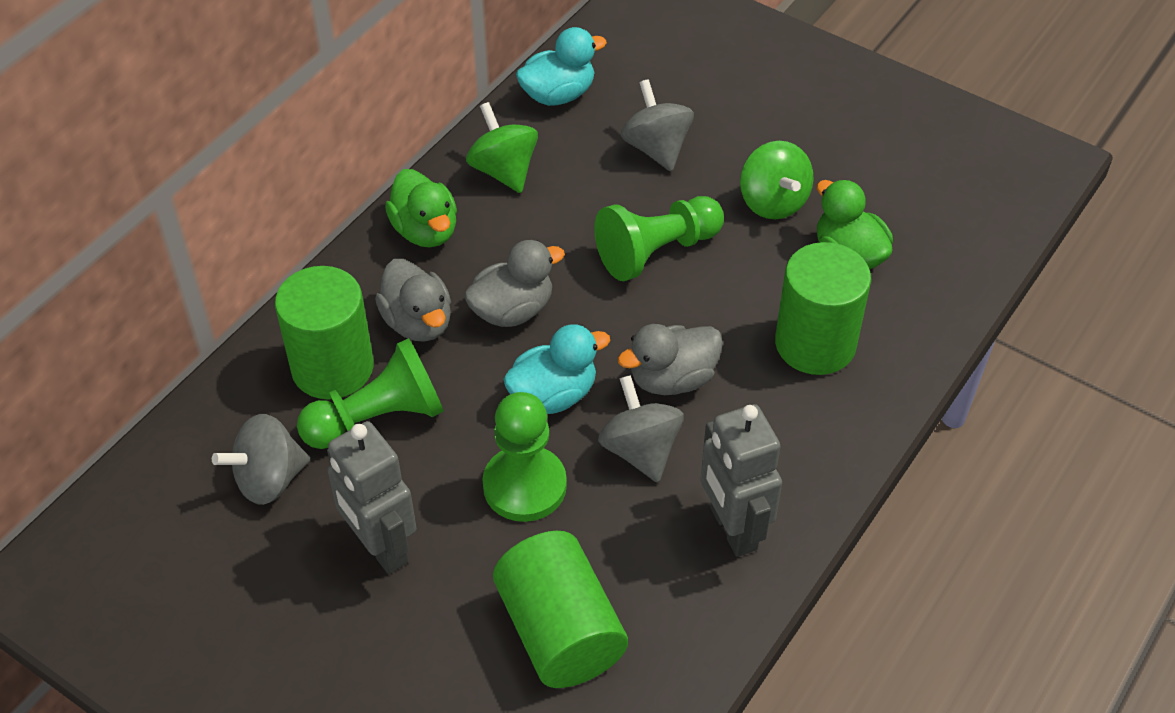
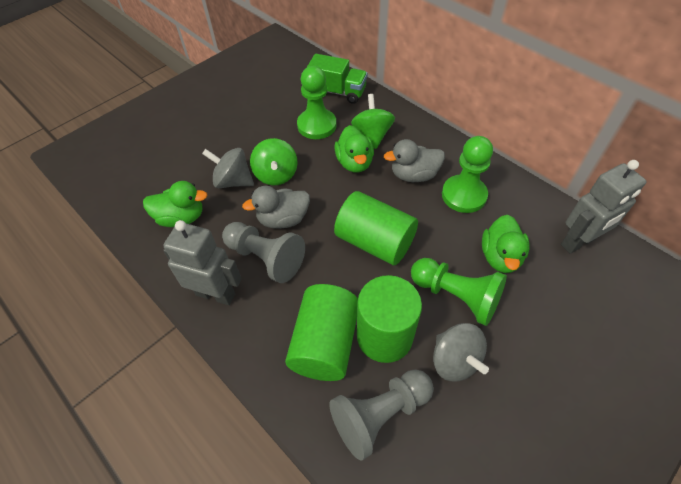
green duck: 2 -> 3
green truck: 0 -> 1
grey duck: 3 -> 2
grey pawn: 0 -> 2
grey spinning top: 3 -> 2
turquoise duck: 2 -> 0

